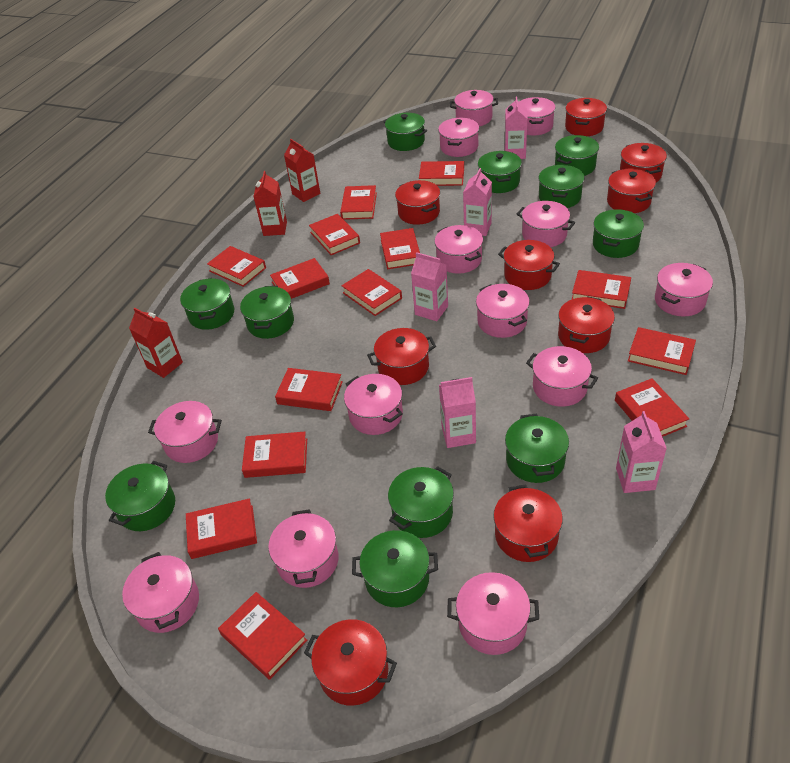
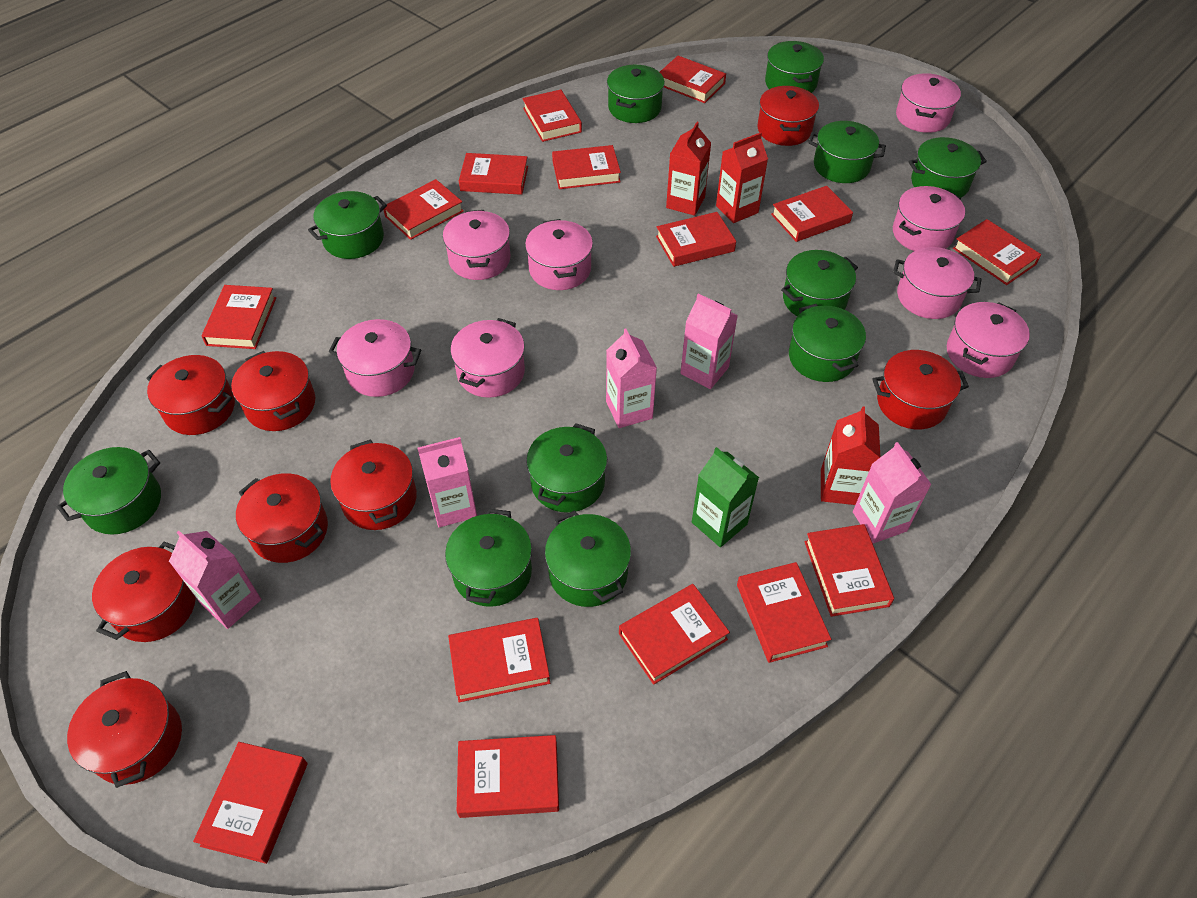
green carton: 0 -> 1
pink pot: 13 -> 8
red book: 14 -> 15
red pot: 9 -> 8

